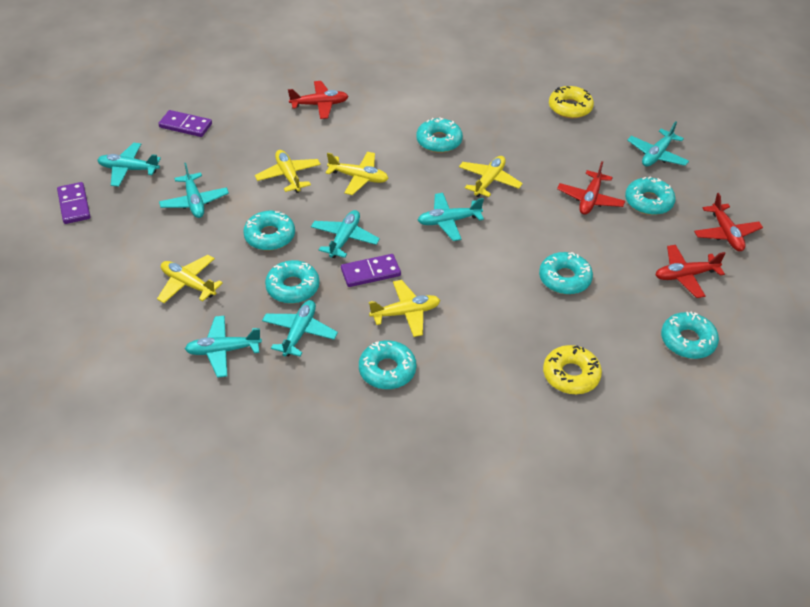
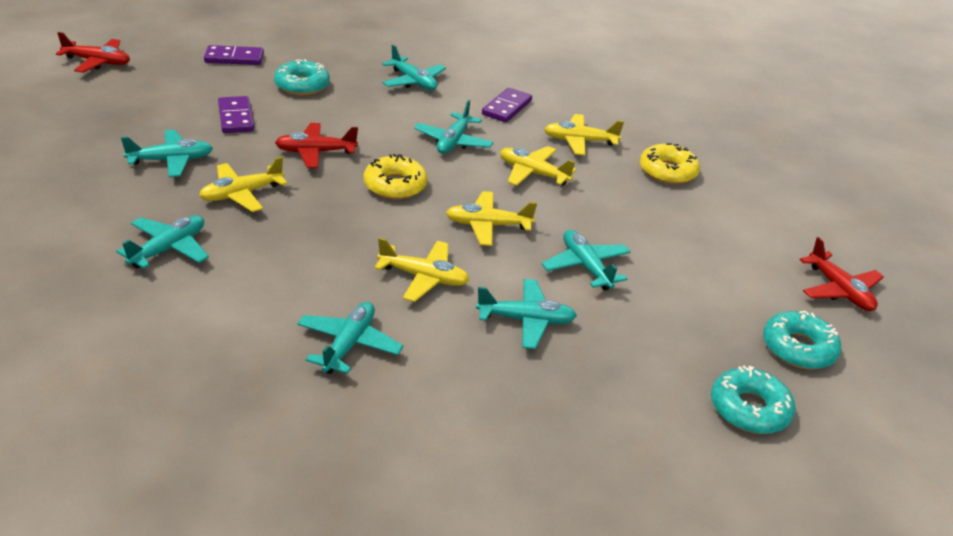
red plane: 4 -> 3
turquoise donut: 7 -> 3

